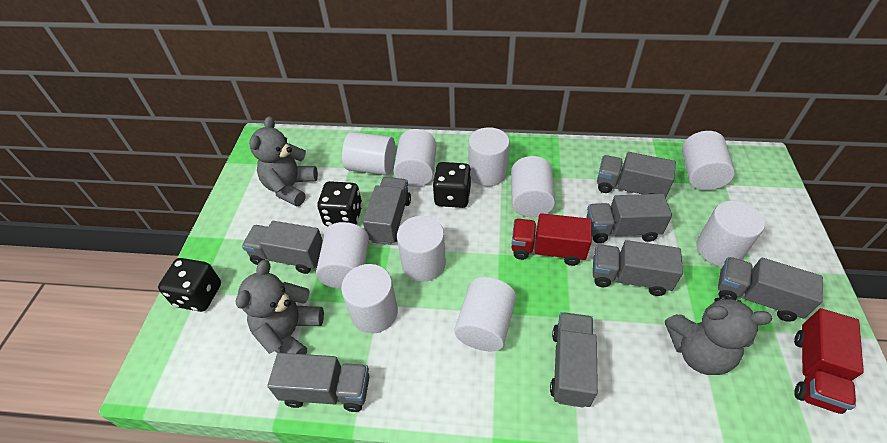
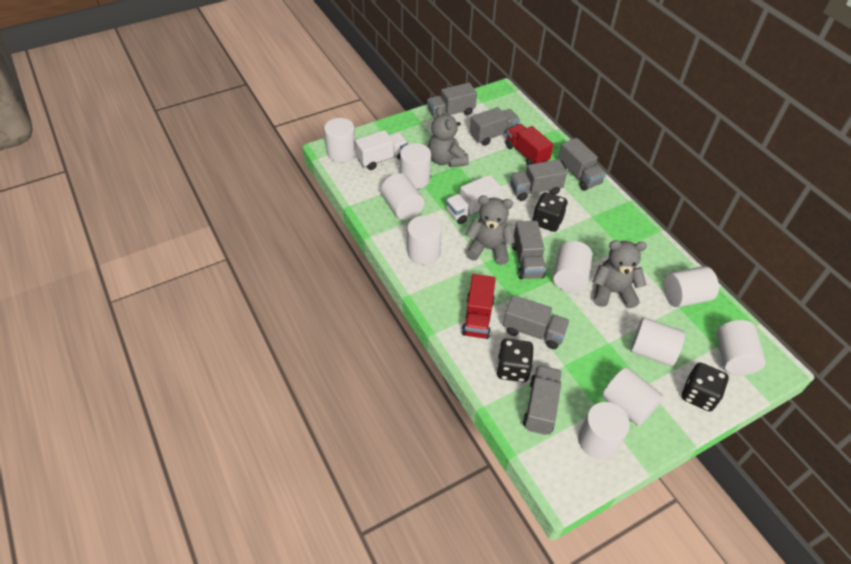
grey truck: 8 -> 7
white truck: 0 -> 2

